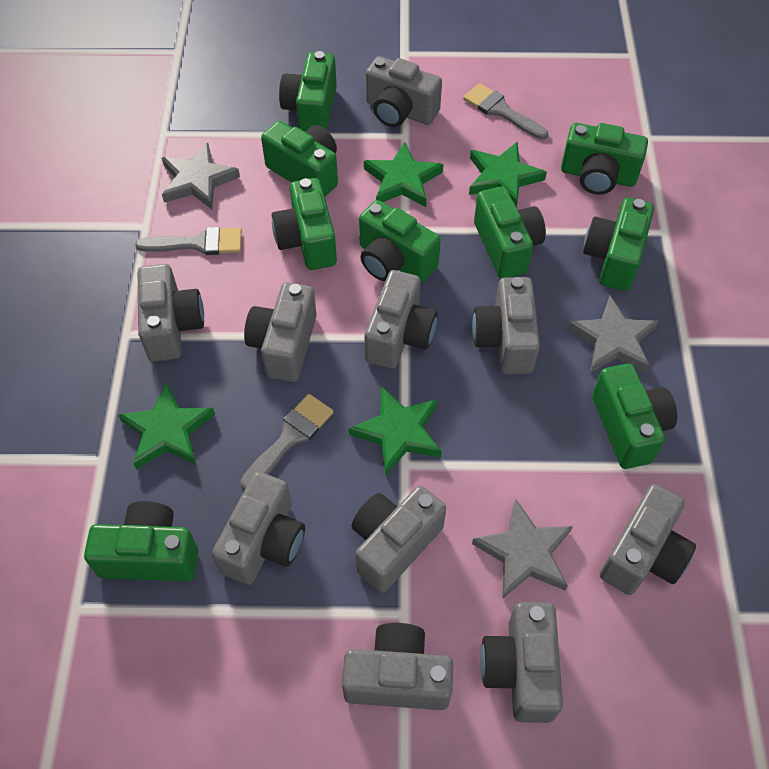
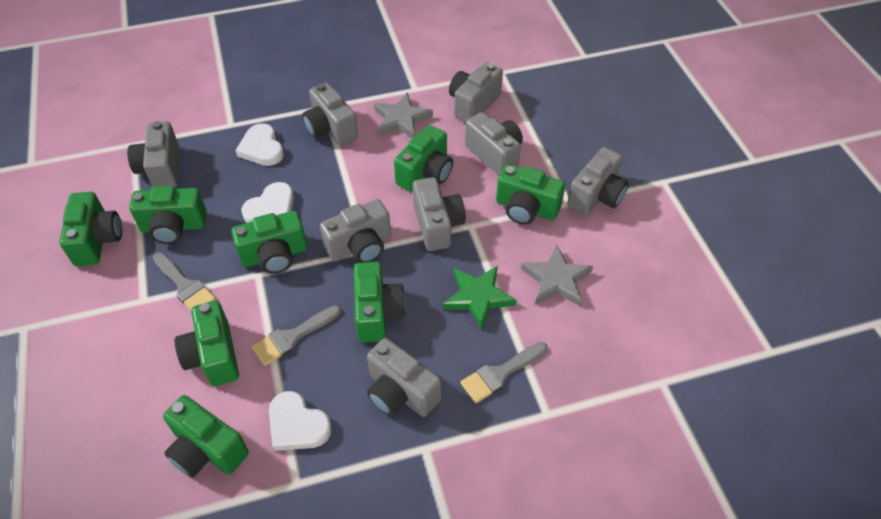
green camera: 9 -> 8
green star: 4 -> 1
grey camera: 10 -> 8
grey star: 3 -> 2
white heart: 0 -> 3

